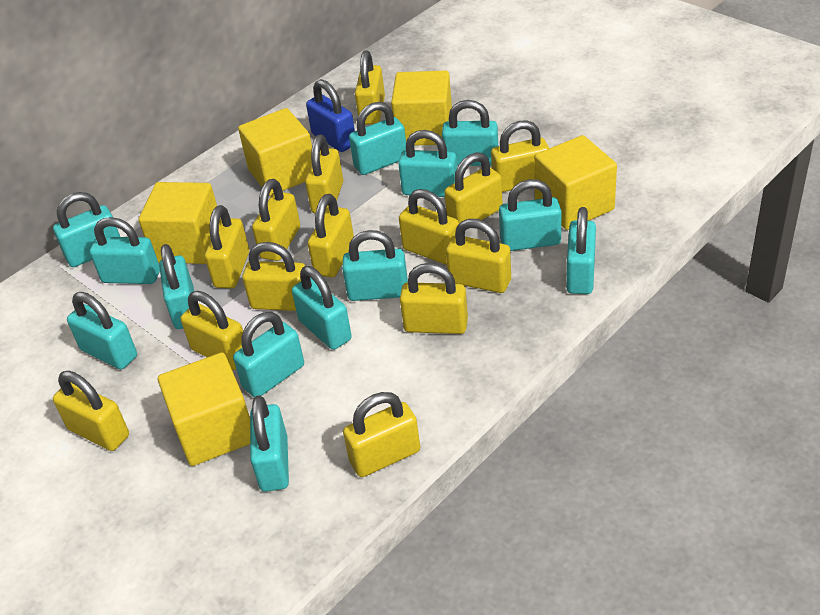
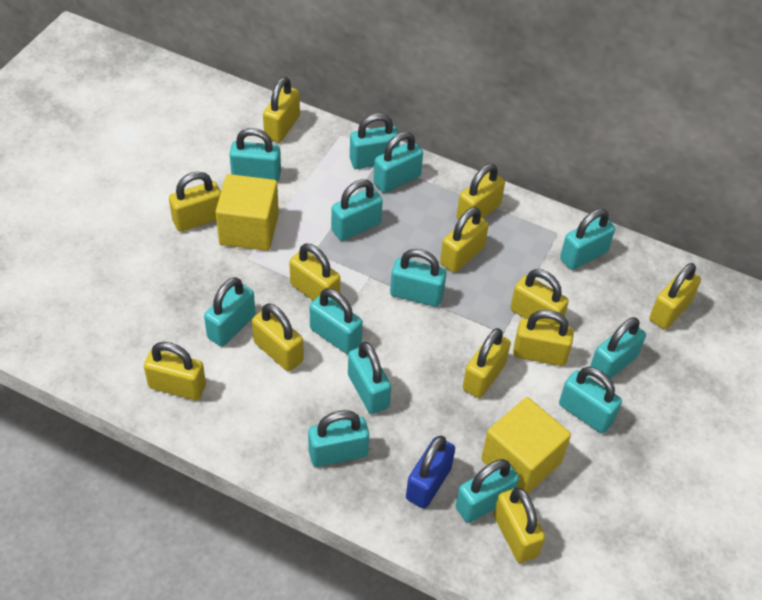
yellow cube: 5 -> 2
yellow padlock: 14 -> 12

